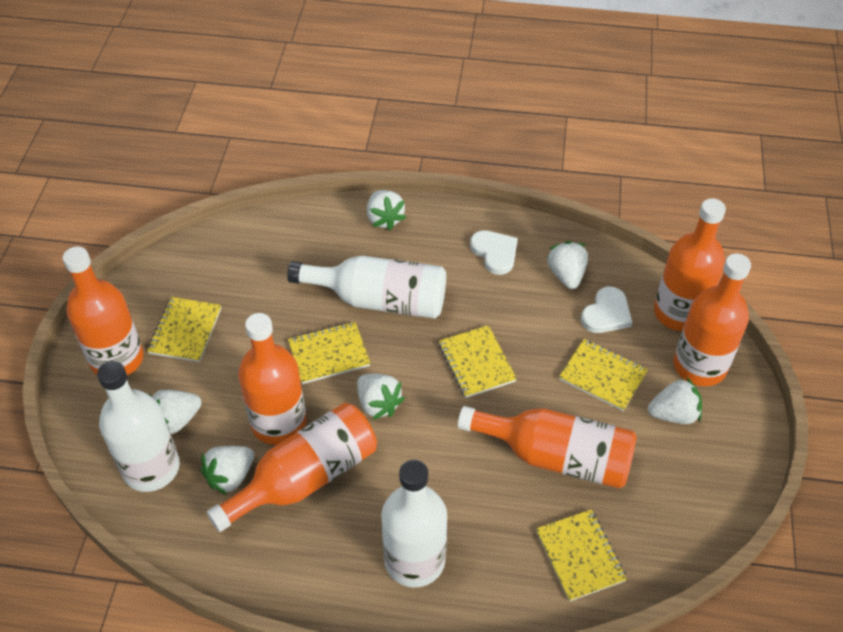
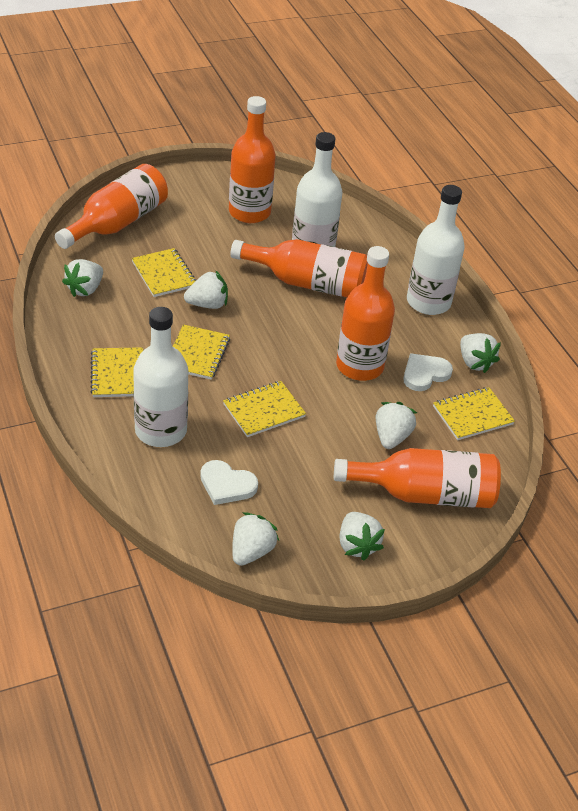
orange bottle: 6 -> 5

